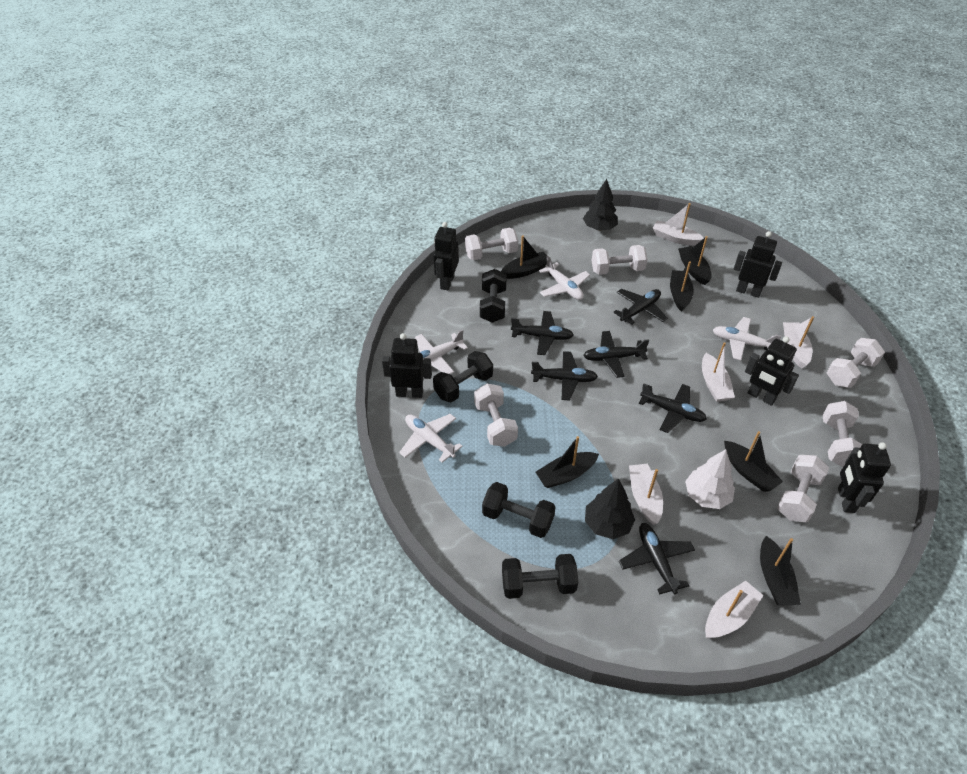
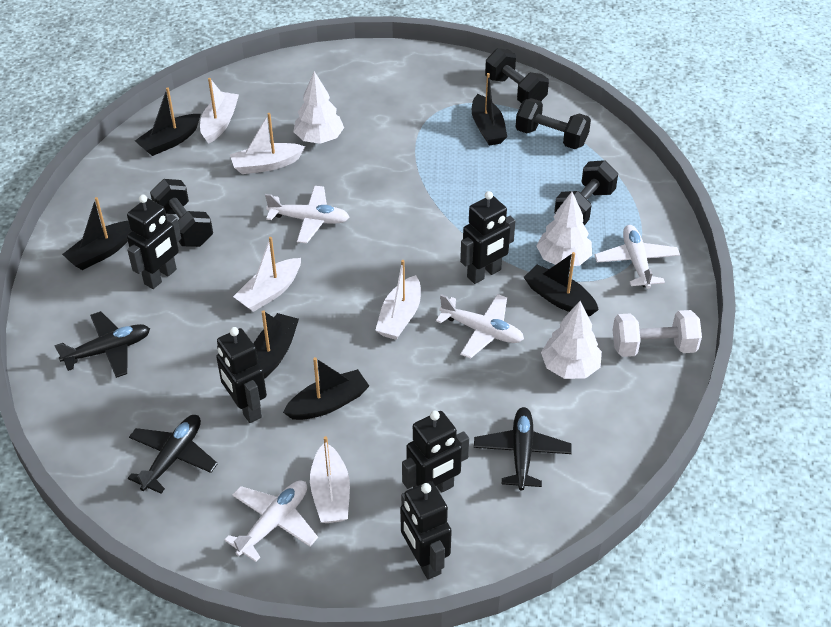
black plane: 6 -> 3
black tree: 2 -> 0
white dumbbell: 6 -> 1
white tree: 1 -> 3

